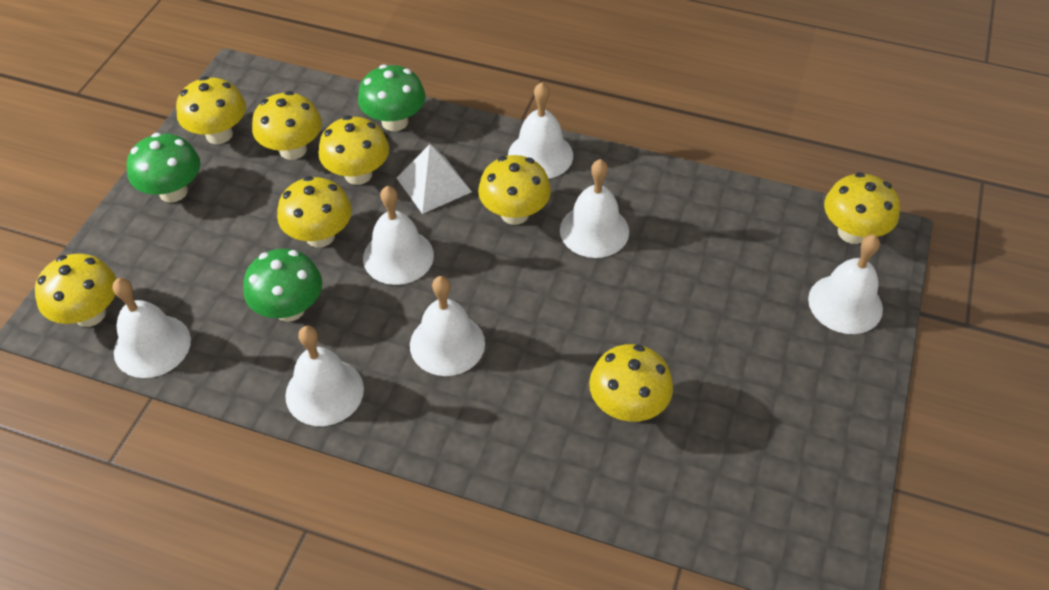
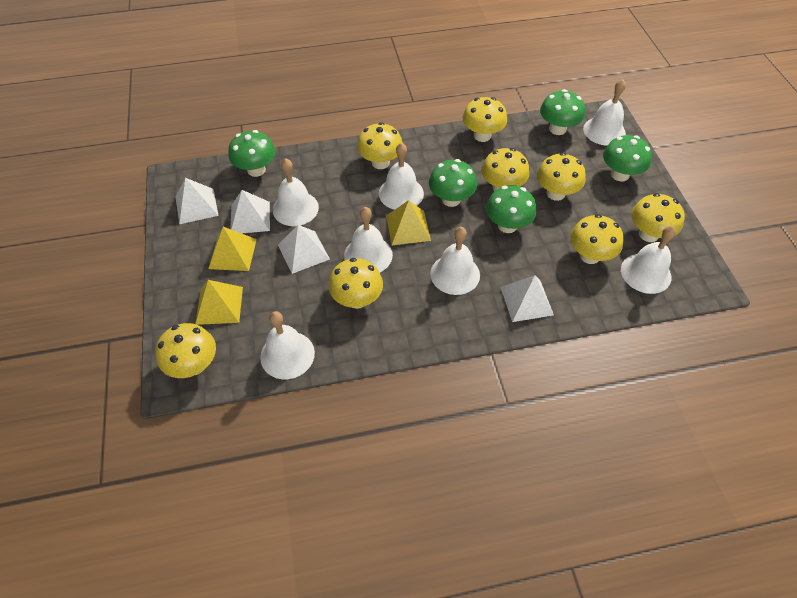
green mushroom: 3 -> 5
white pyramid: 1 -> 4
yellow pyramid: 0 -> 3

